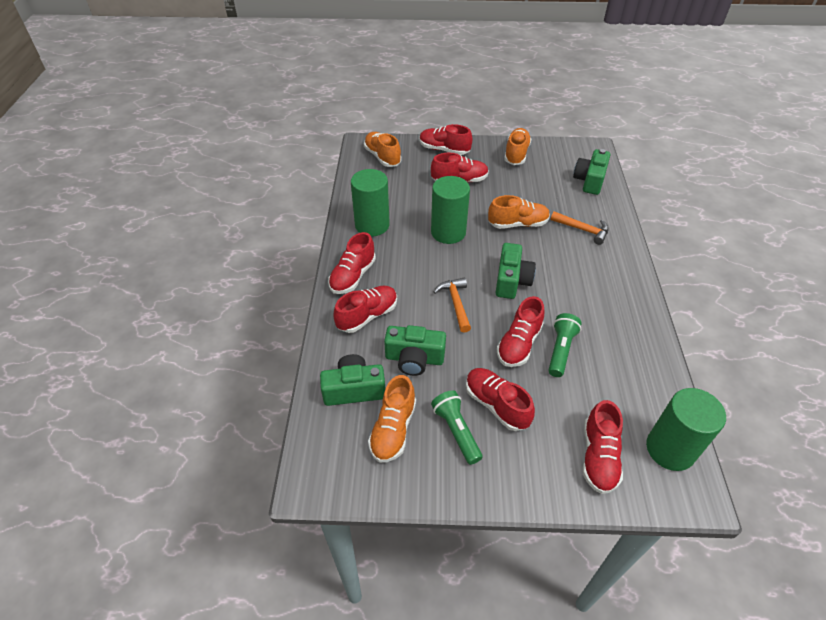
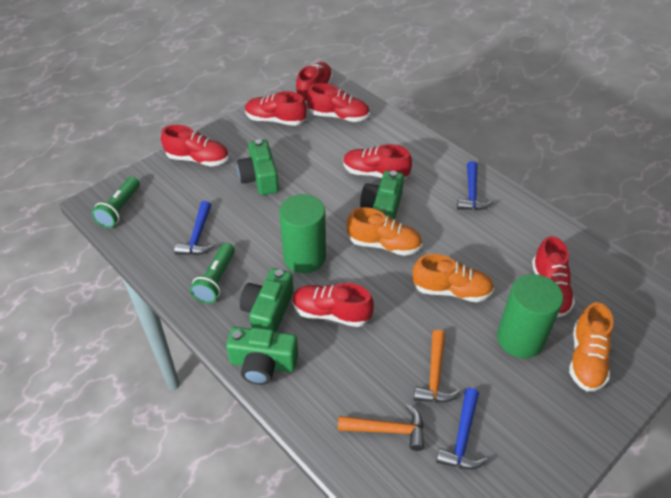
blue hammer: 0 -> 3
green cylinder: 3 -> 2
orange shoe: 4 -> 3

